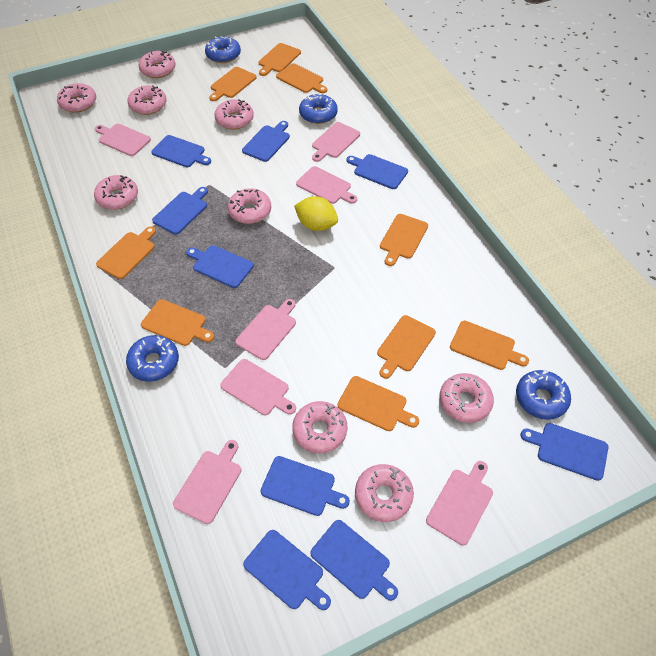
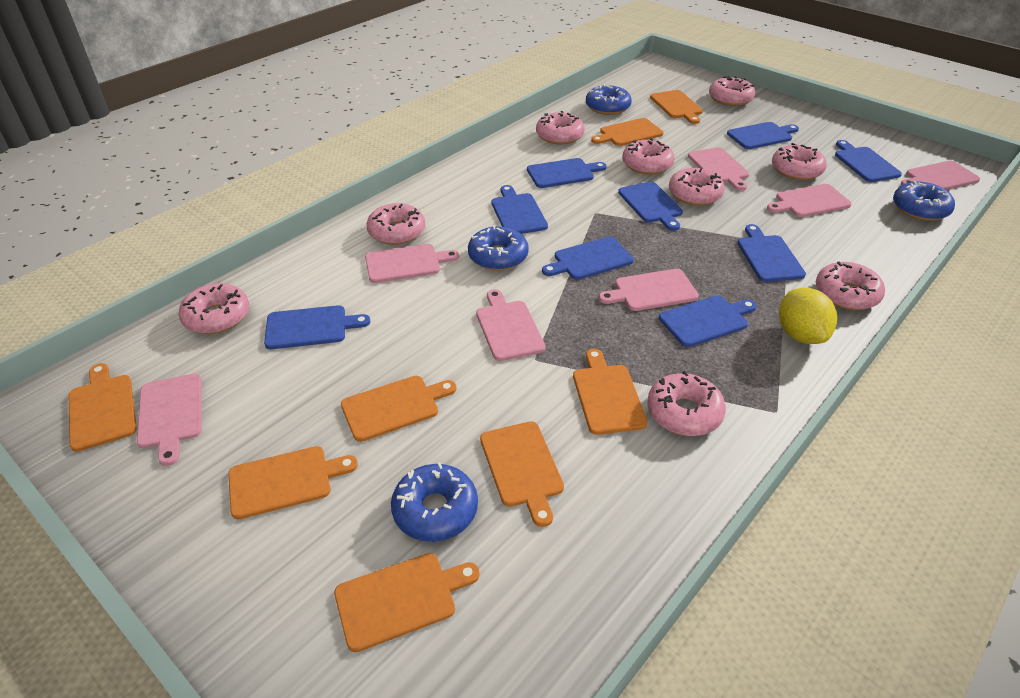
orange cutting board: 9 -> 8

